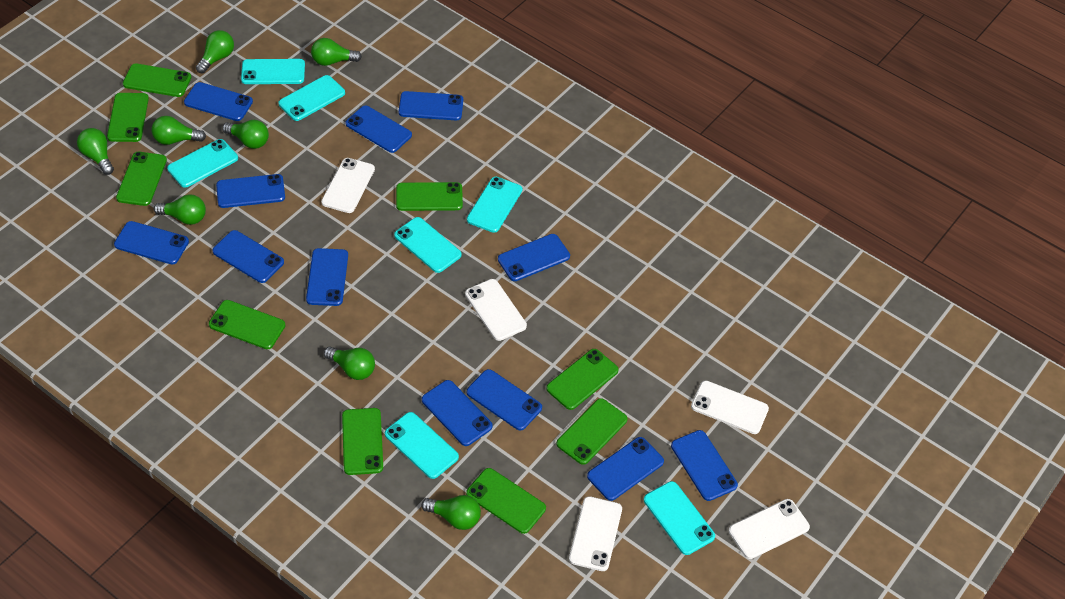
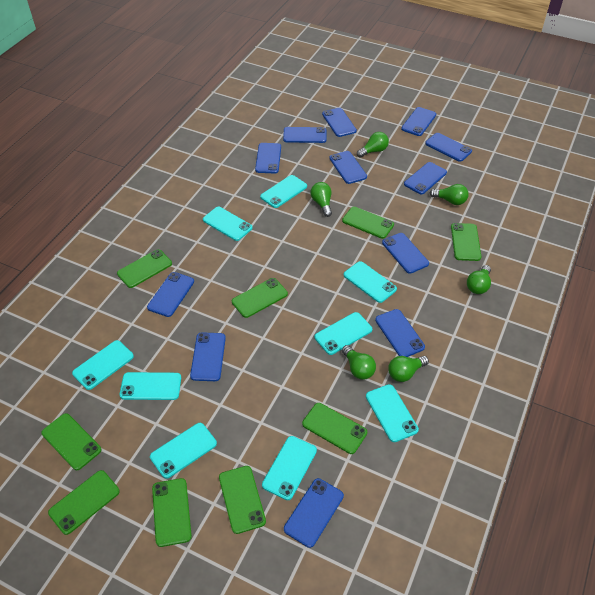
green light bulb: 8 -> 6
turquoise phone: 7 -> 9
white phone: 5 -> 0

